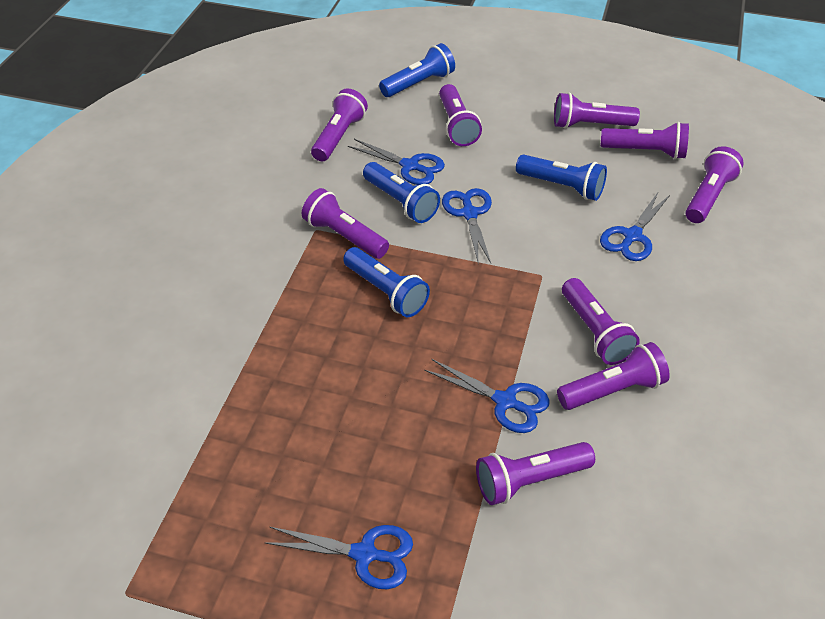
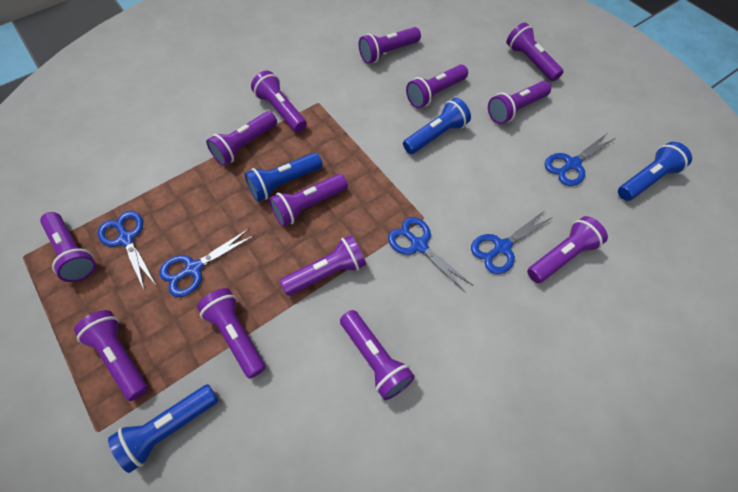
purple flashlight: 9 -> 13

